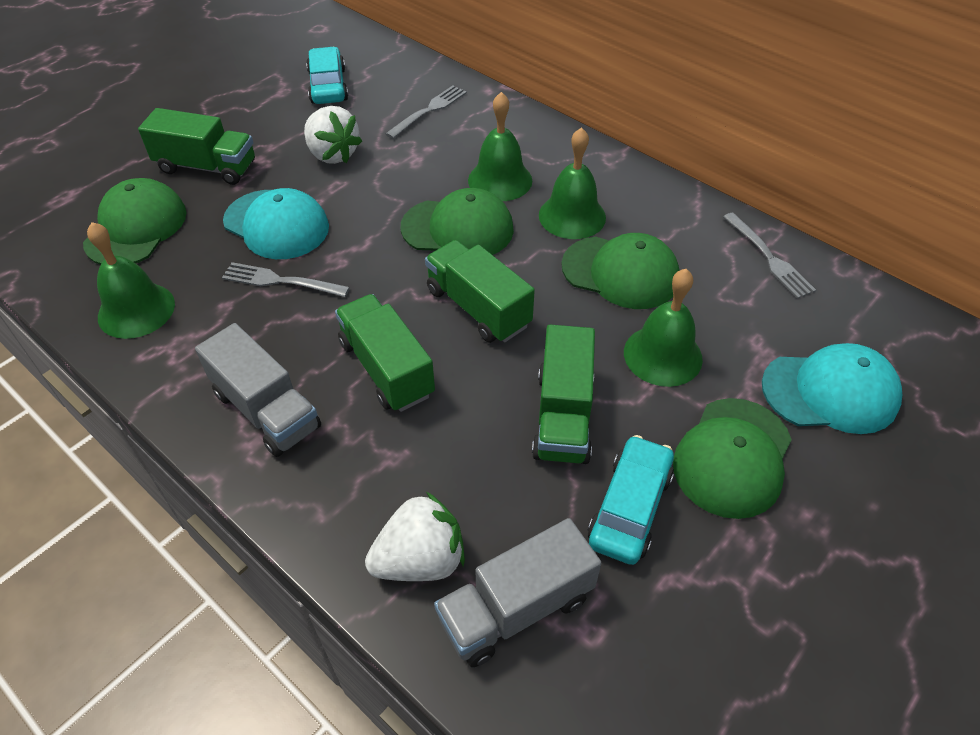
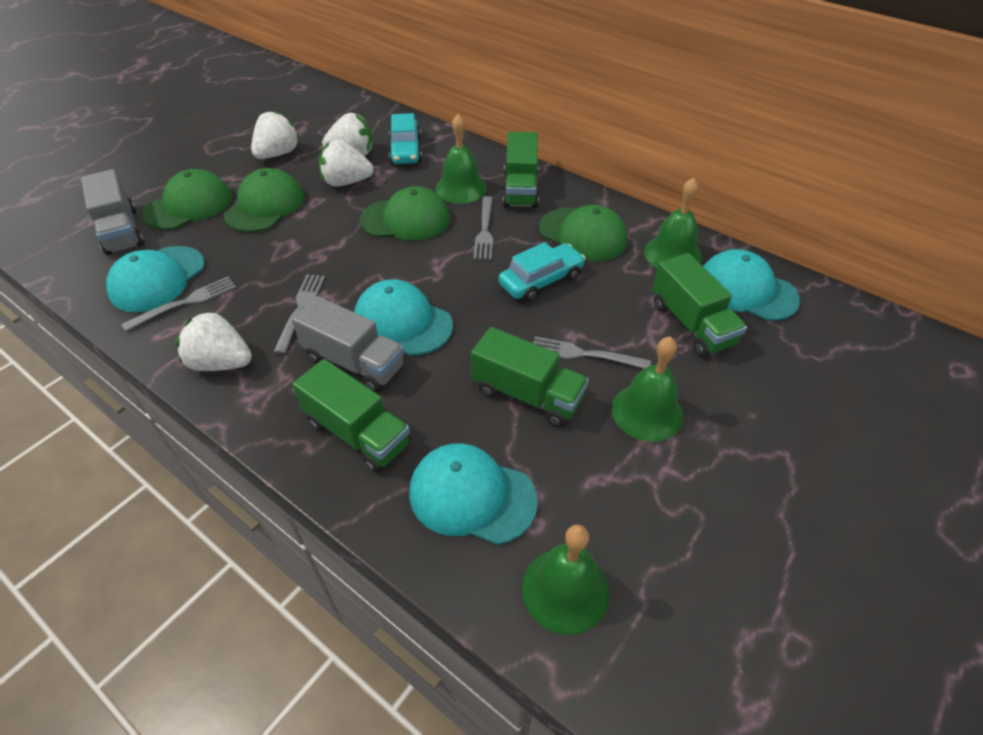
grey fork: 3 -> 4
turquoise cap: 2 -> 4
white strawberry: 2 -> 4

